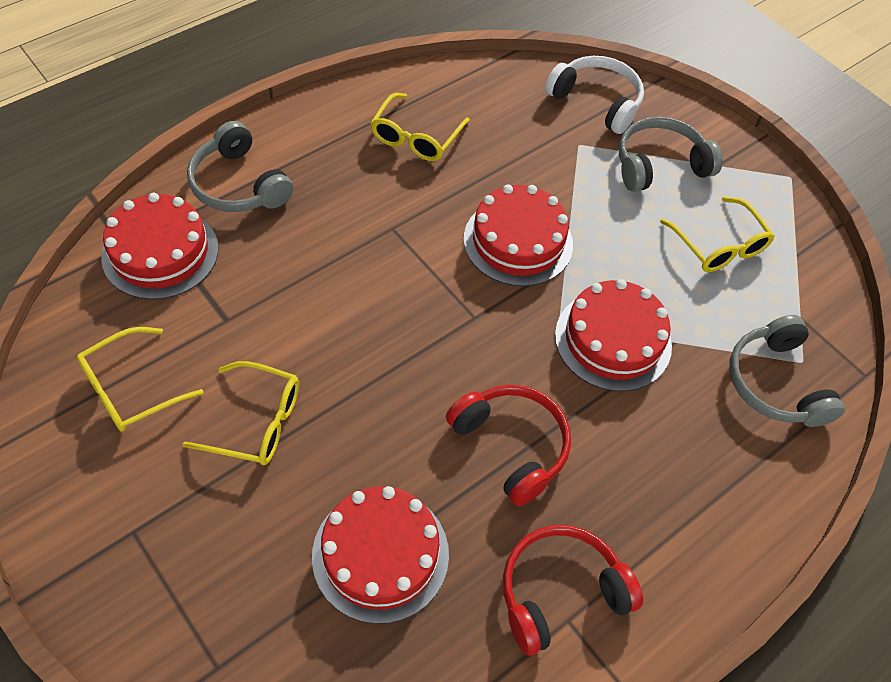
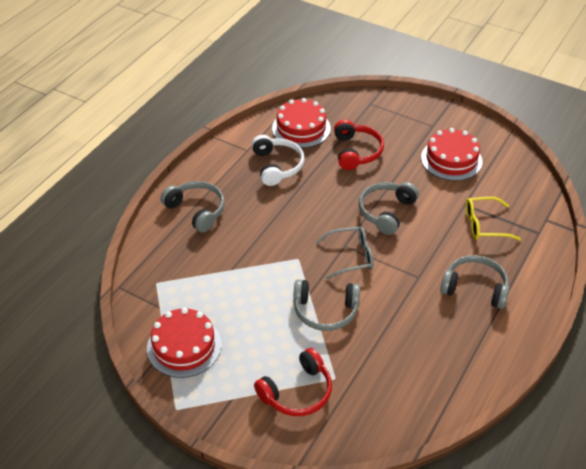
grey glasses: 0 -> 1
grey headphones: 3 -> 4
red cake: 4 -> 3
yellow glasses: 4 -> 1

